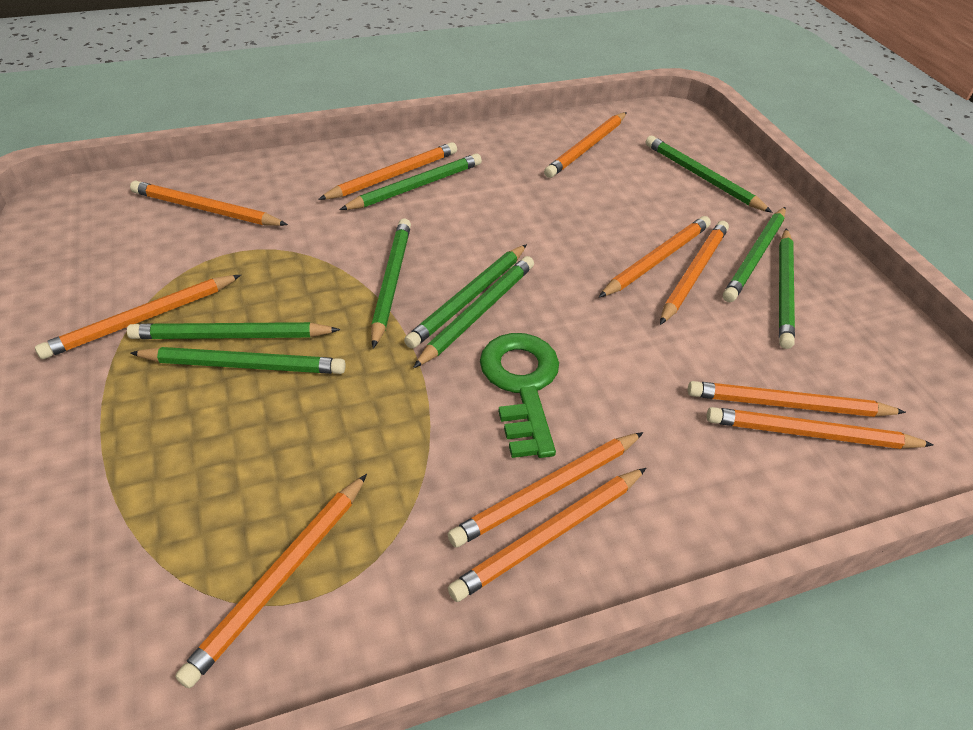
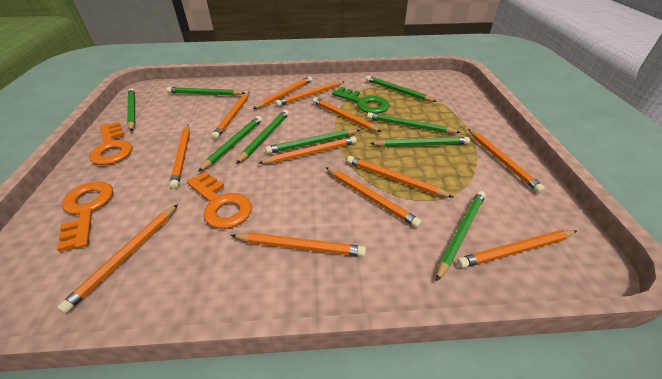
orange key: 0 -> 3
orange pencil: 11 -> 12

